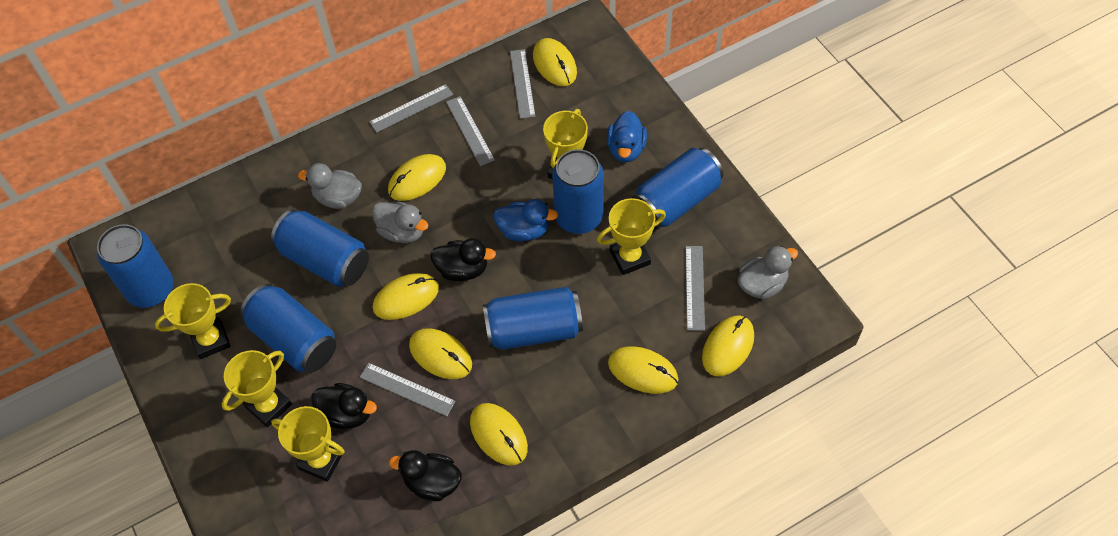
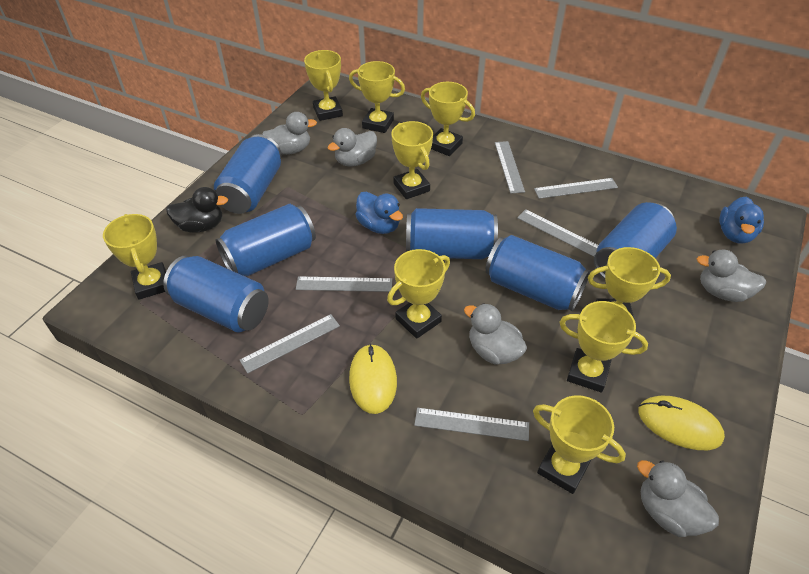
black duck: 3 -> 1
grey duck: 3 -> 5
grey ruler: 5 -> 6
yellow mouse: 7 -> 2
yellow trophy: 5 -> 9

